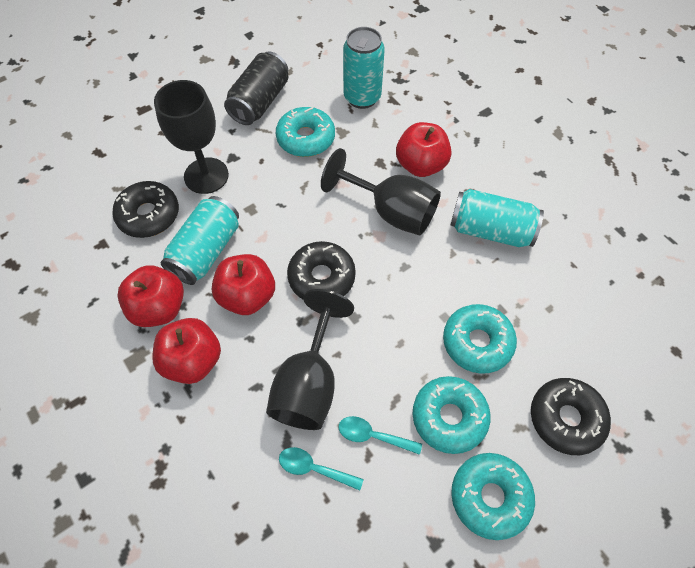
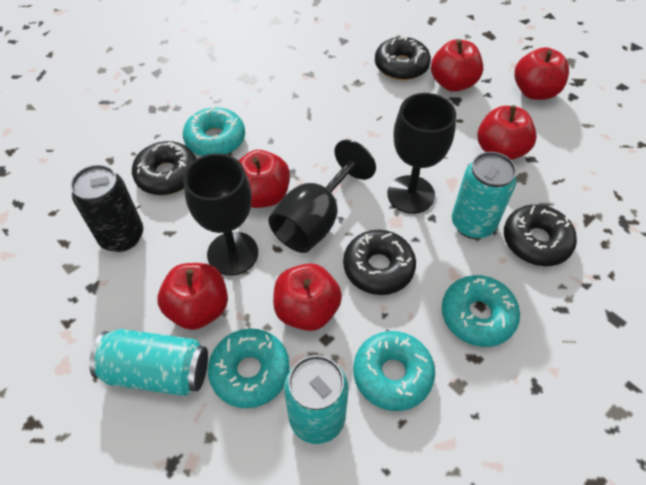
black donut: 3 -> 4
red apple: 4 -> 6
turquoise spoon: 2 -> 0

